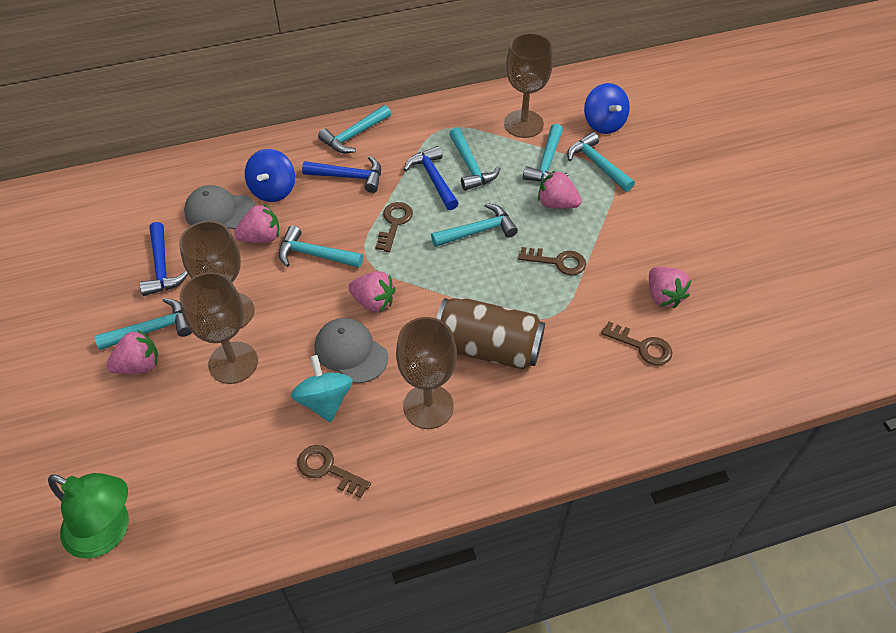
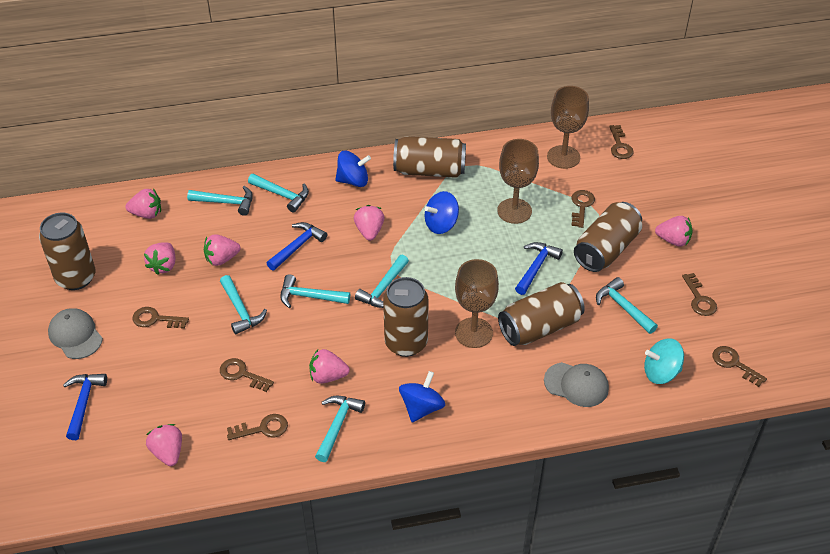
blue spinning top: 2 -> 3
brown can: 1 -> 5
brown goblet: 4 -> 3
brown key: 4 -> 7
green lamp: 1 -> 0
pink strawberry: 5 -> 7

